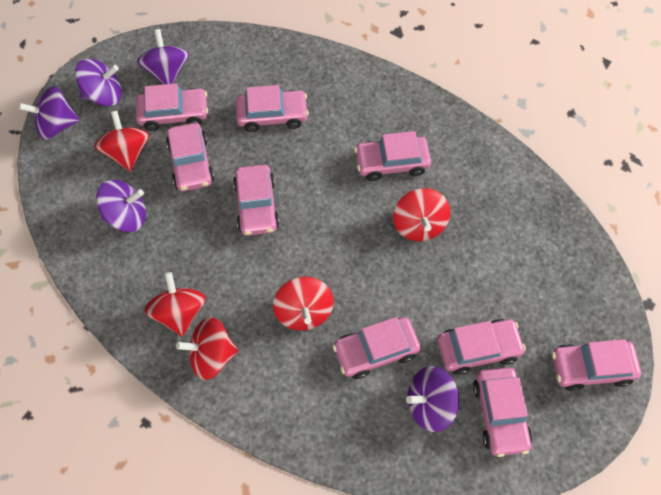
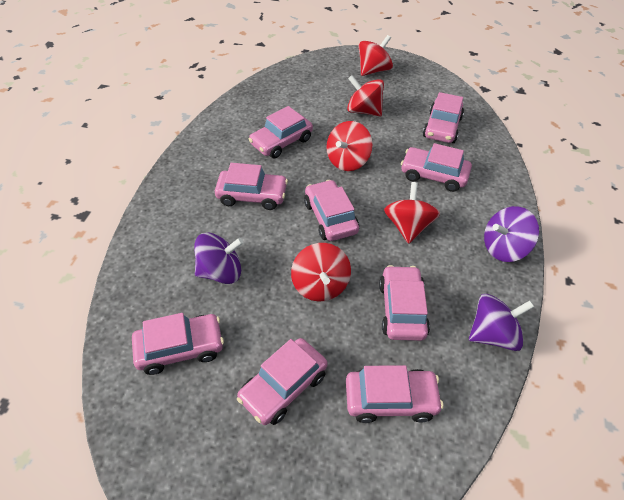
purple spinning top: 5 -> 3

